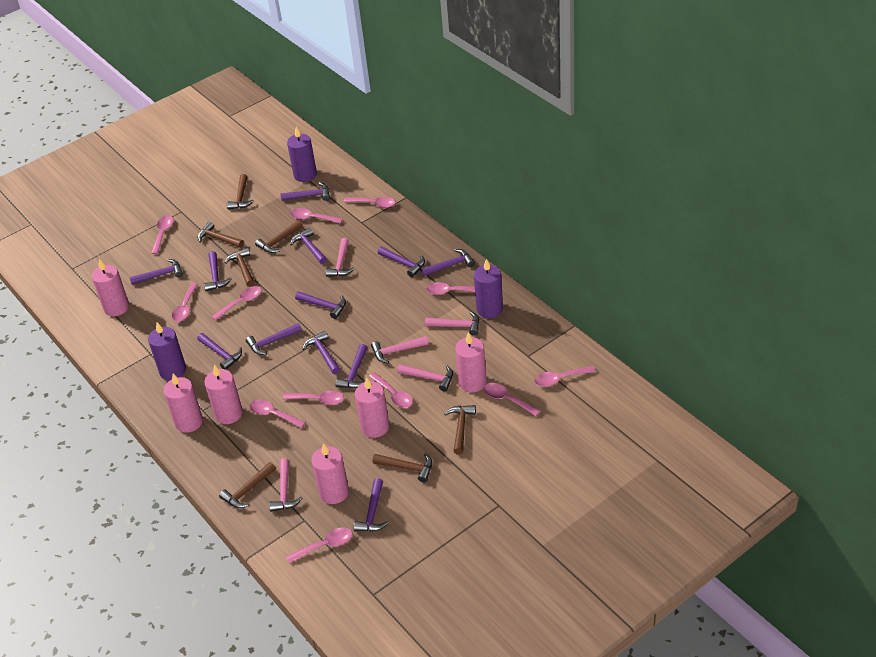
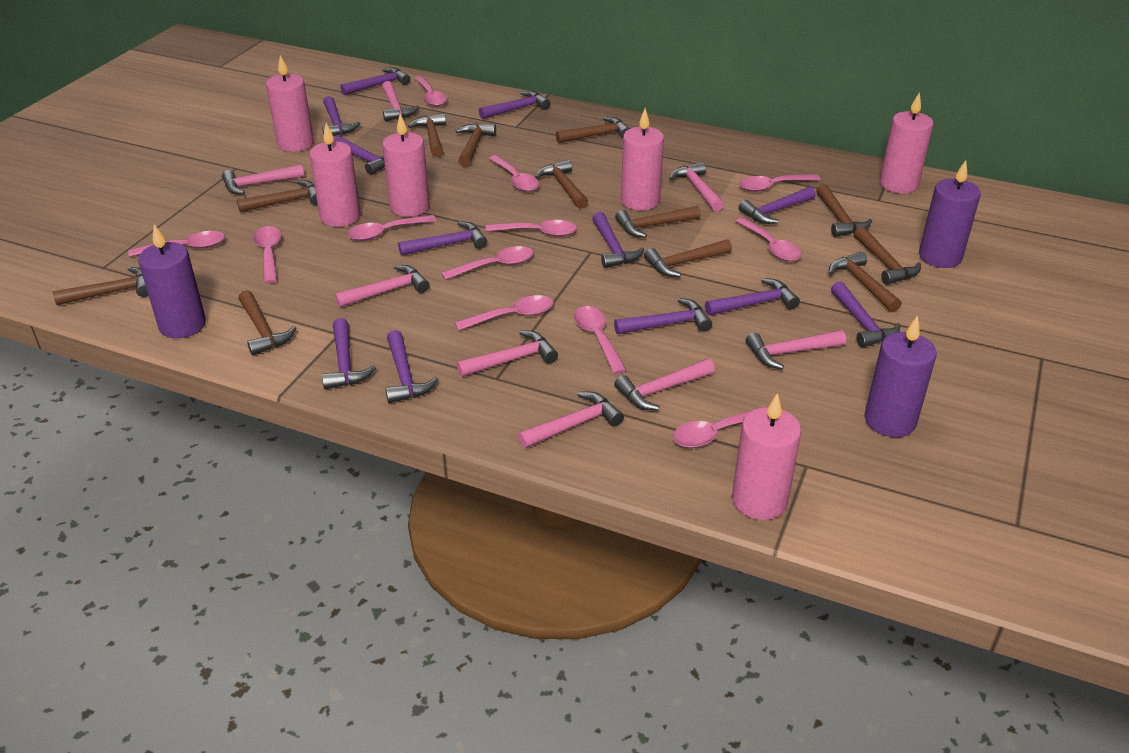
brown hammer: 7 -> 12
pink hammer: 5 -> 8

